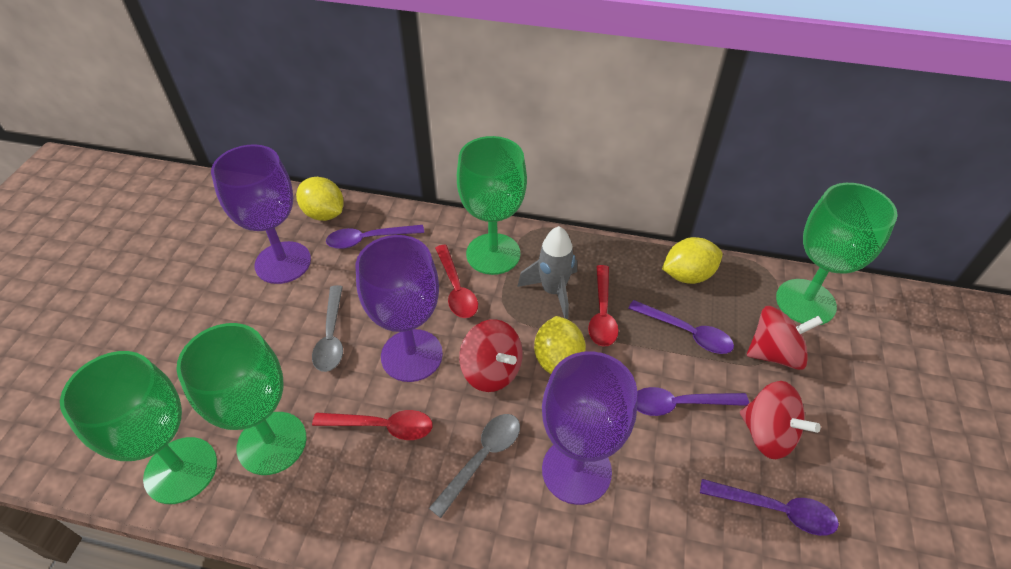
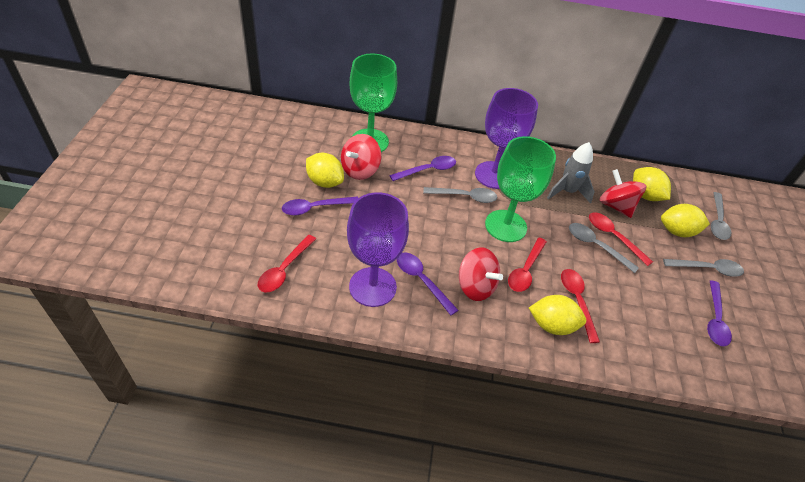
green goblet: 4 -> 2
grey spoon: 2 -> 4
purple goblet: 3 -> 2
red spoon: 3 -> 4
yellow lemon: 3 -> 4

